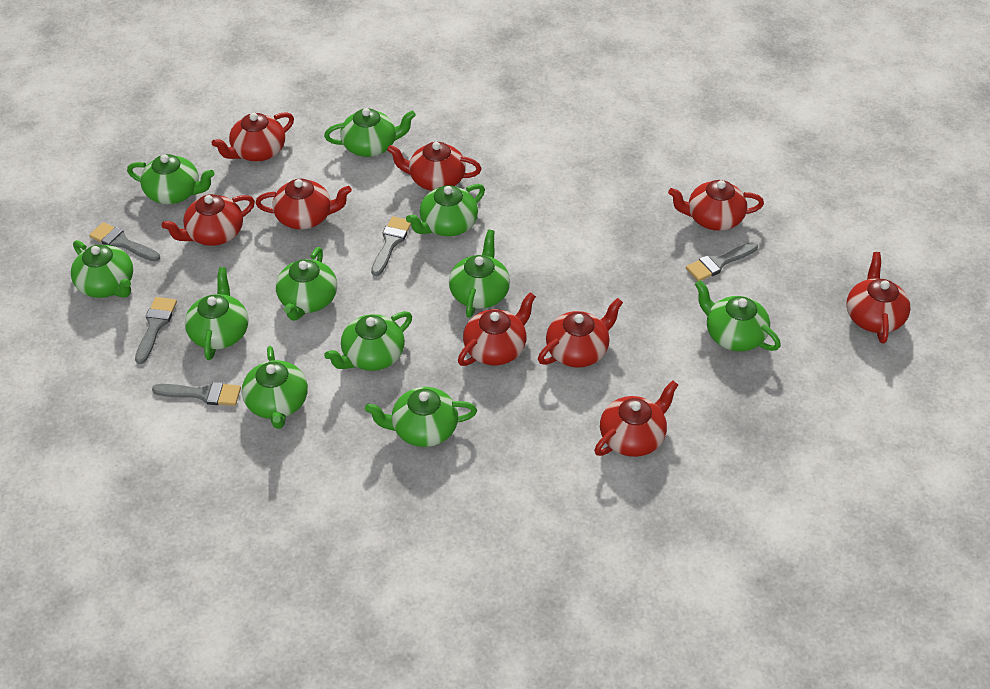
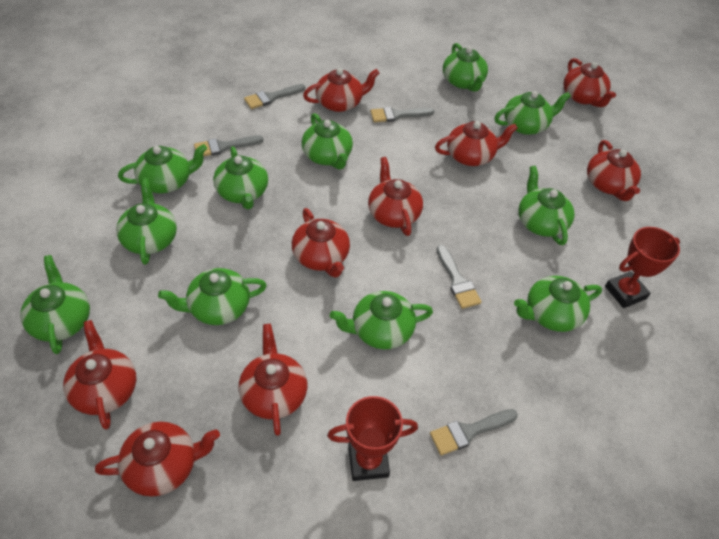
red trophy: 0 -> 2

